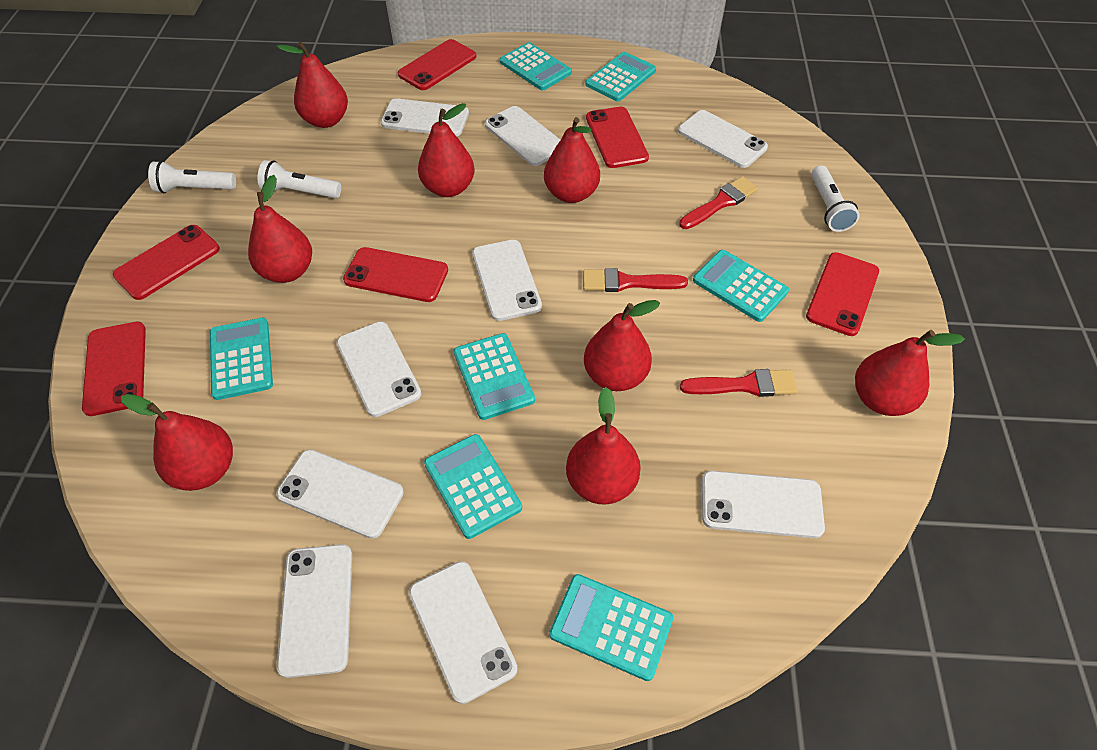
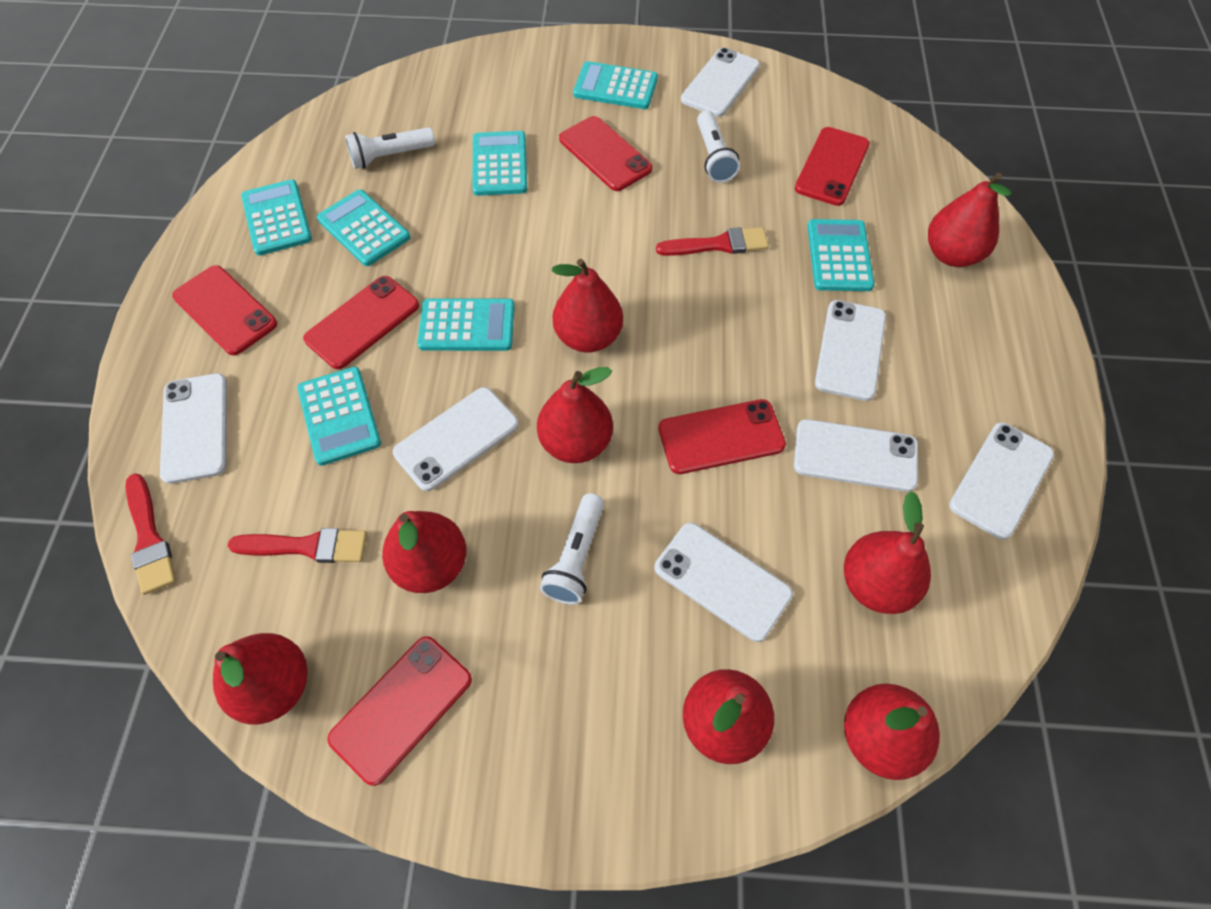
white phone: 9 -> 7

